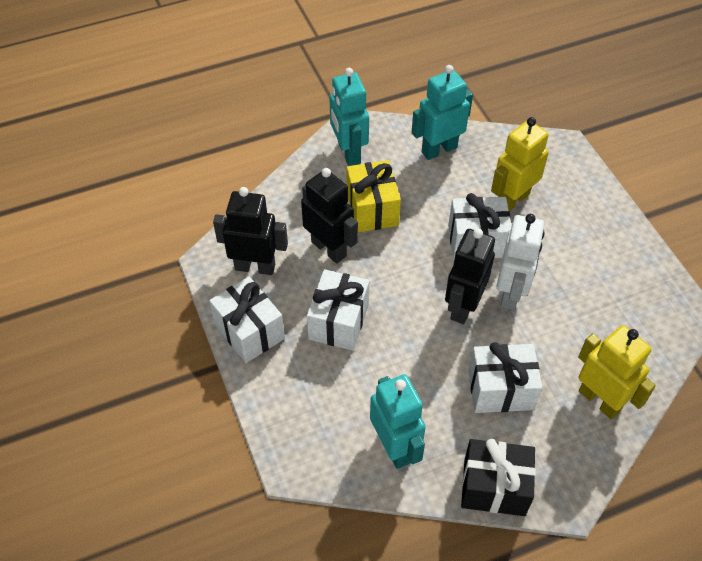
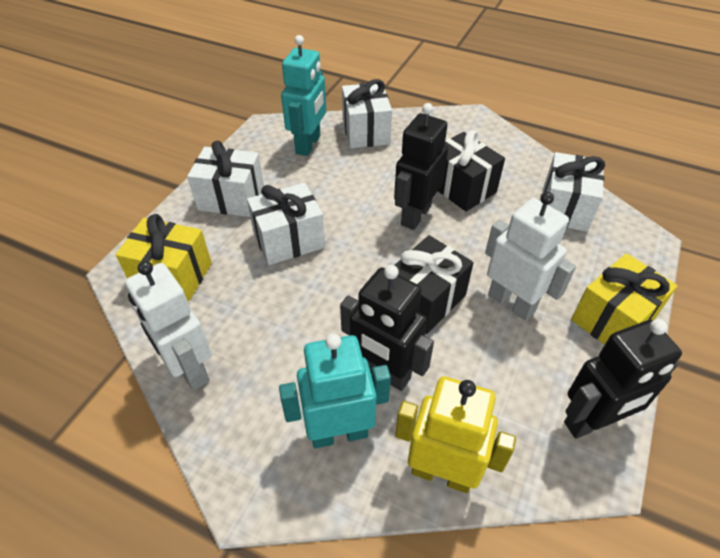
black gift: 1 -> 2
turquoise robot: 3 -> 2
white robot: 1 -> 2
yellow gift: 1 -> 2
yellow robot: 2 -> 1

